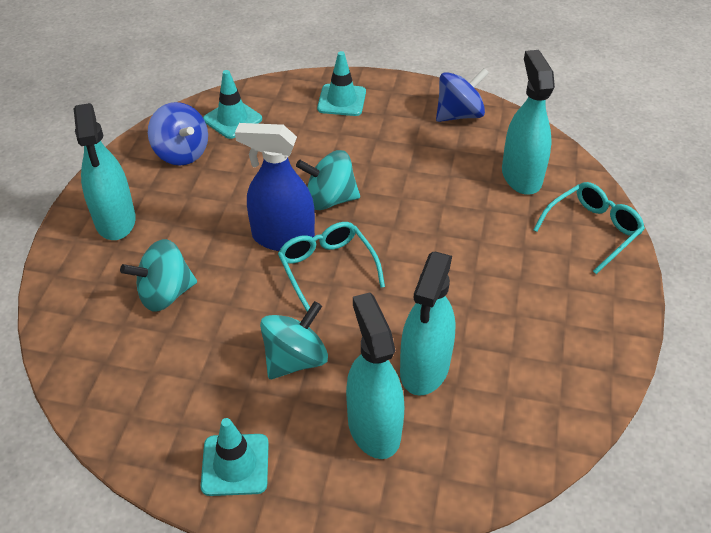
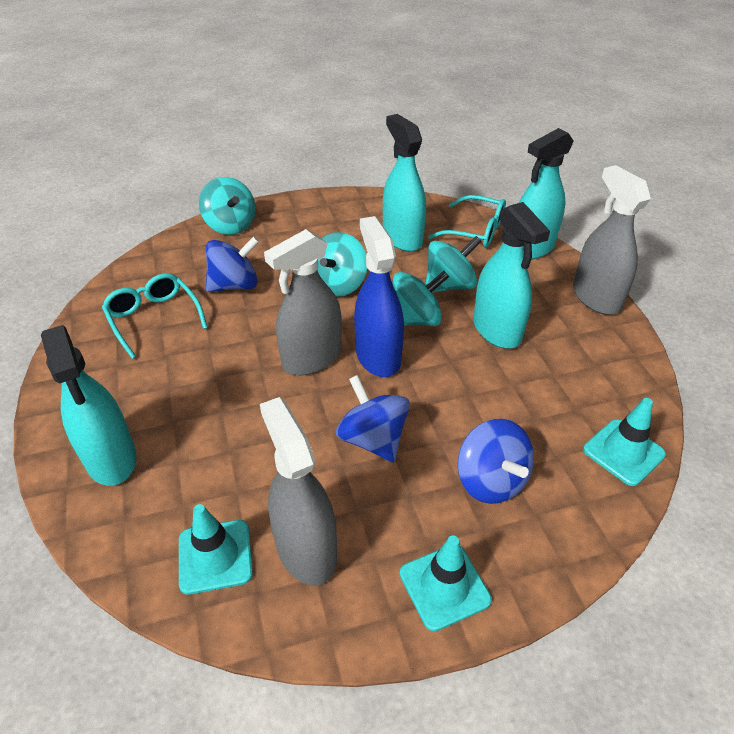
blue spinning top: 2 -> 3
grey spray bottle: 0 -> 3
turquoise spinning top: 3 -> 4

